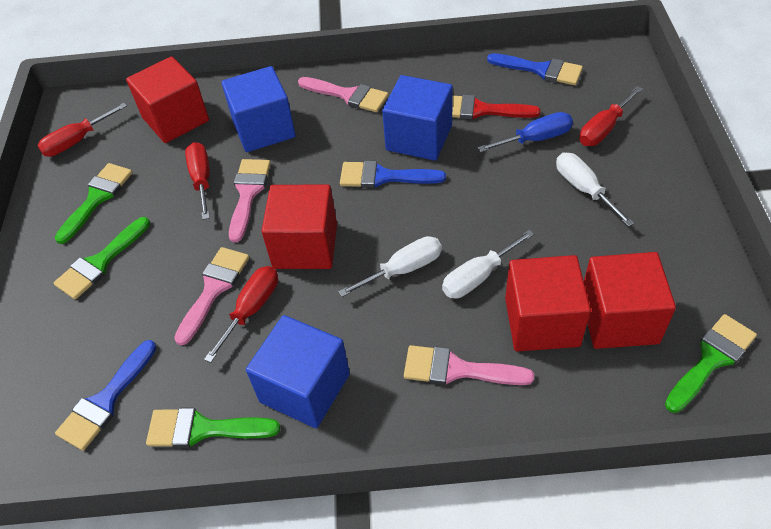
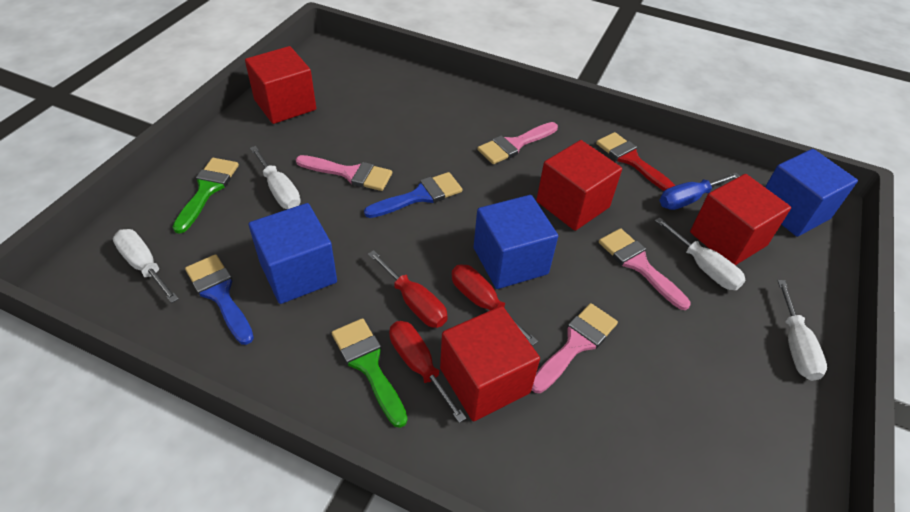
blue brush: 3 -> 2
green brush: 4 -> 2
red screwdriver: 4 -> 3
white screwdriver: 3 -> 4

